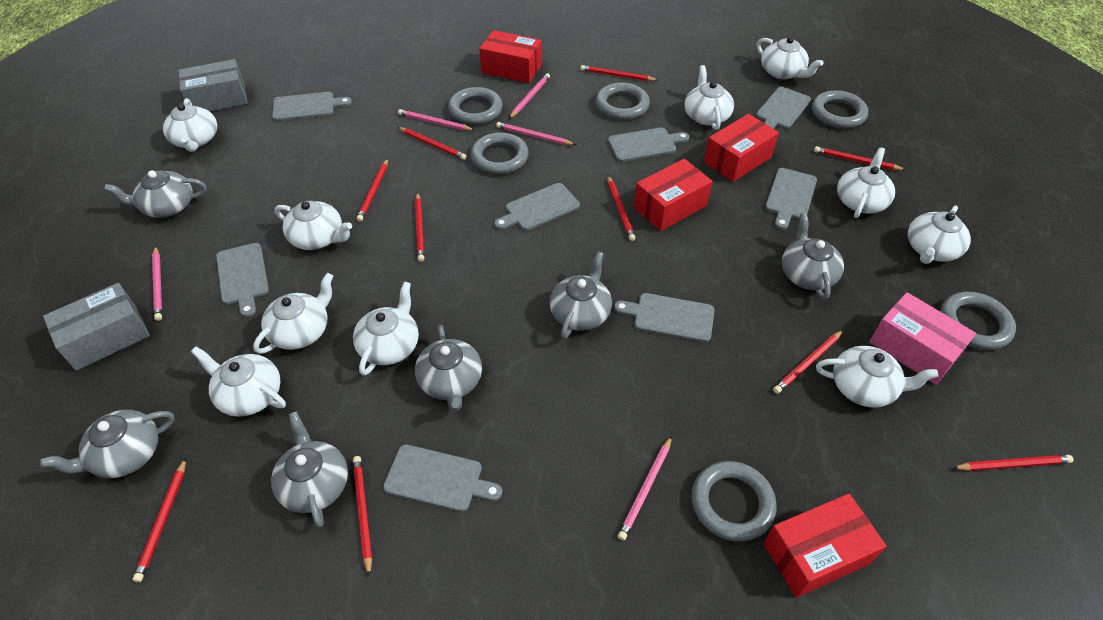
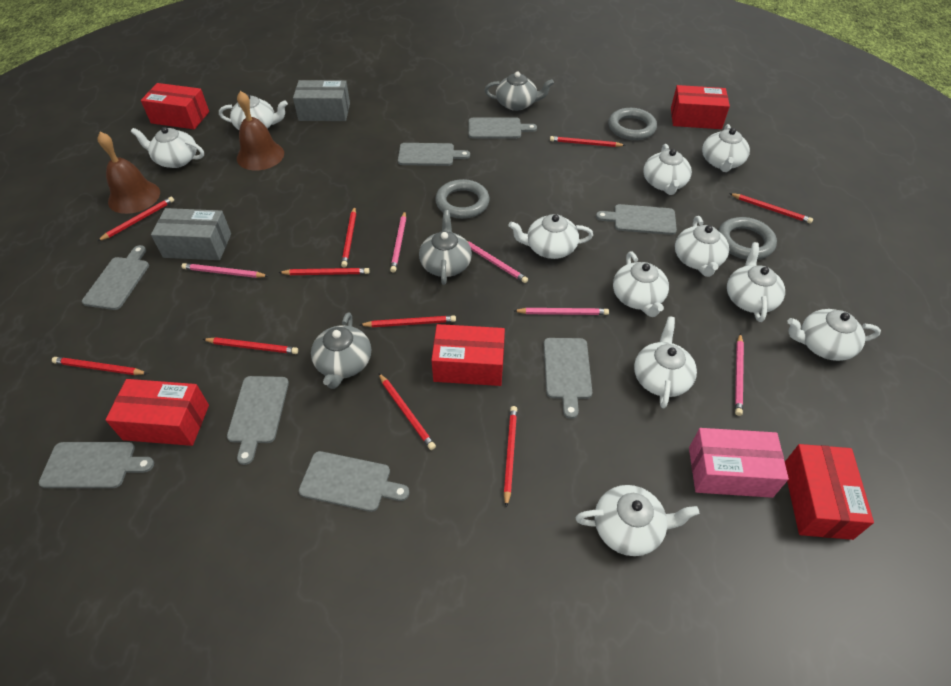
brown bell: 0 -> 2
grey ring: 6 -> 3
grey teapot: 6 -> 3
red box: 4 -> 5
white teapot: 10 -> 11

